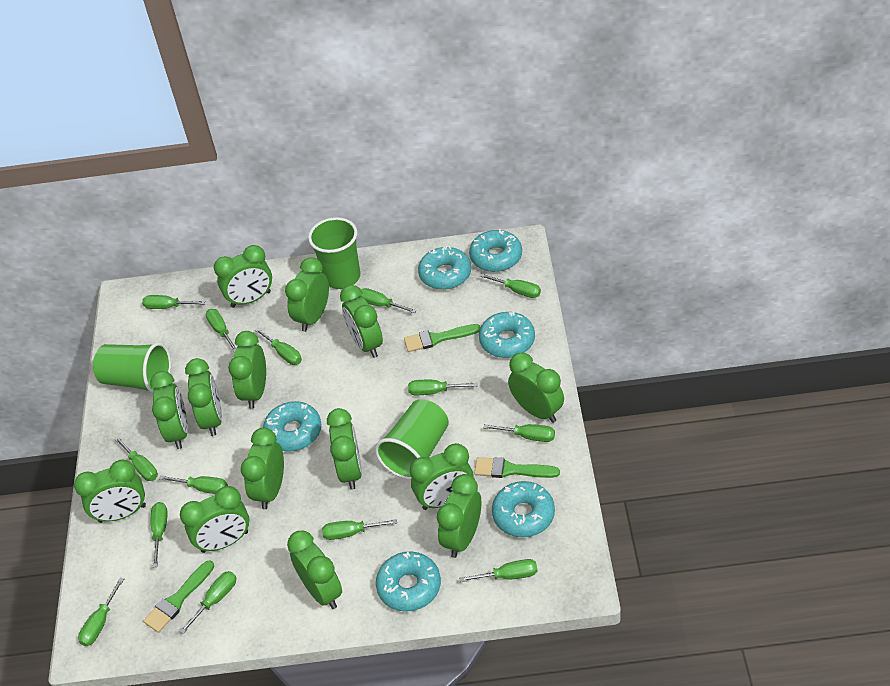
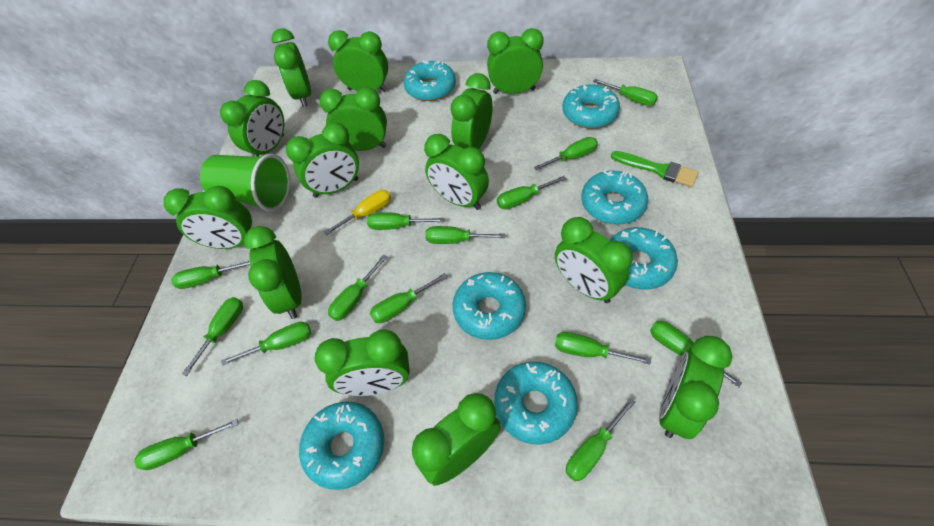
green brush: 3 -> 1
green cup: 3 -> 1
turquoise donut: 6 -> 7
yellow screwdriver: 0 -> 1

